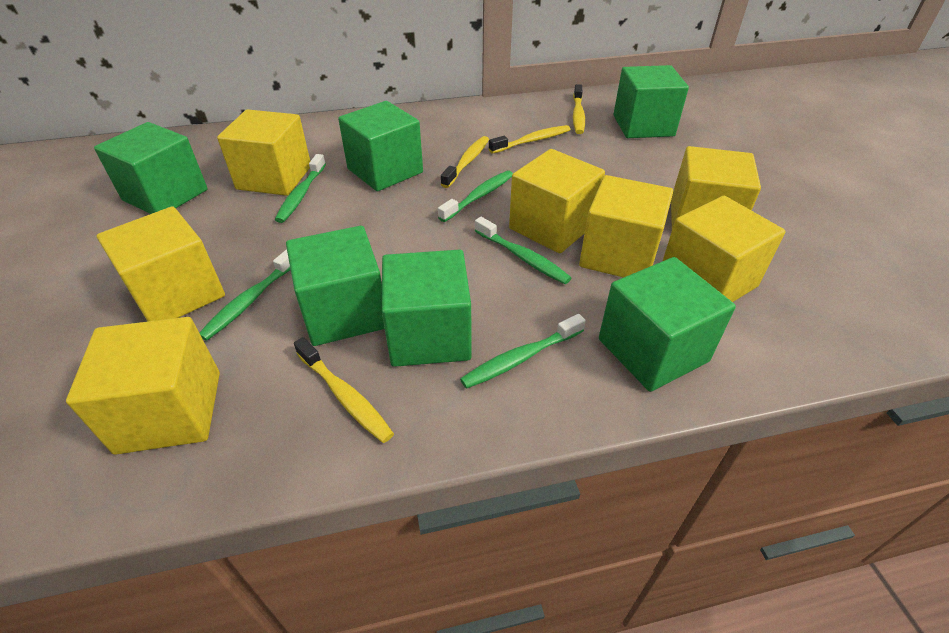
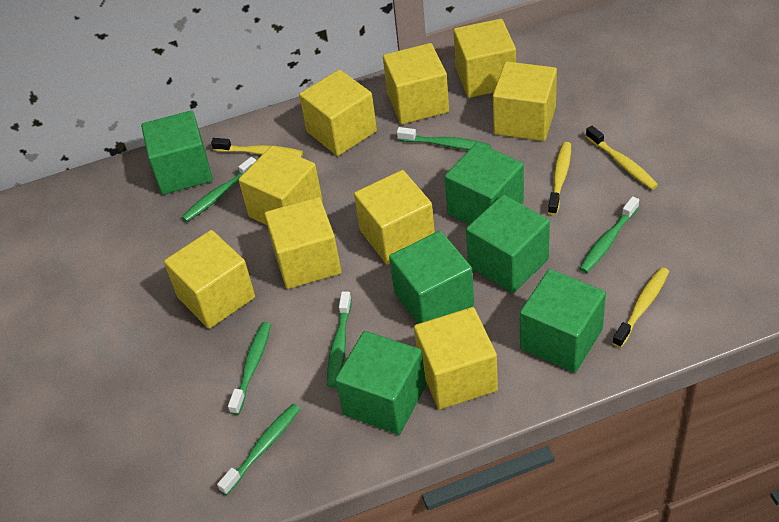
green toothbrush: 5 -> 6
yellow cube: 7 -> 9

